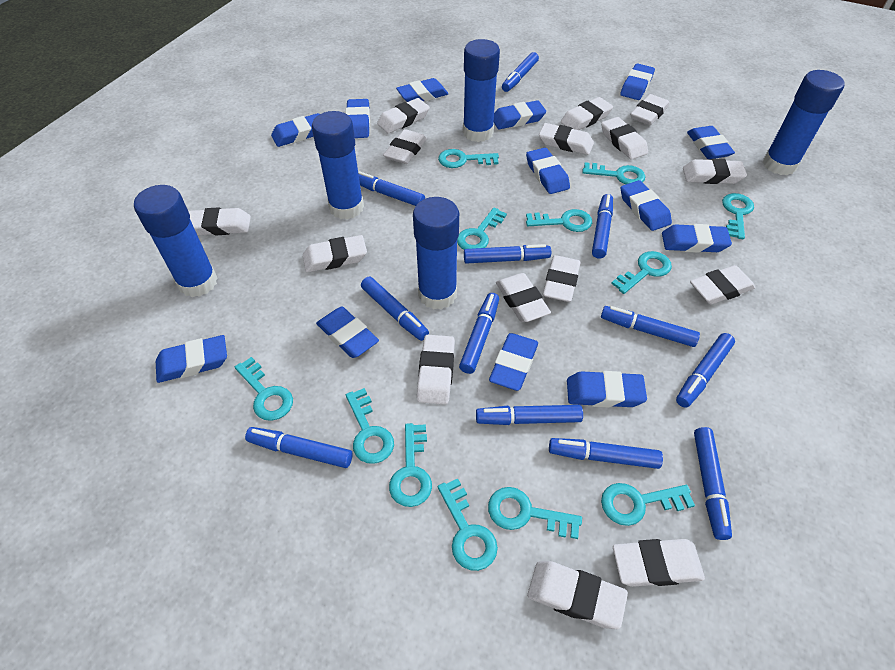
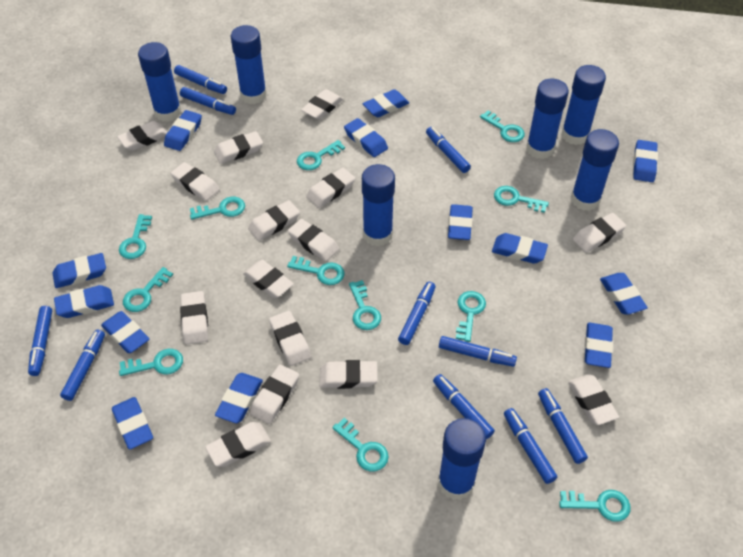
blue glue stick: 5 -> 7
blue marker: 12 -> 10

